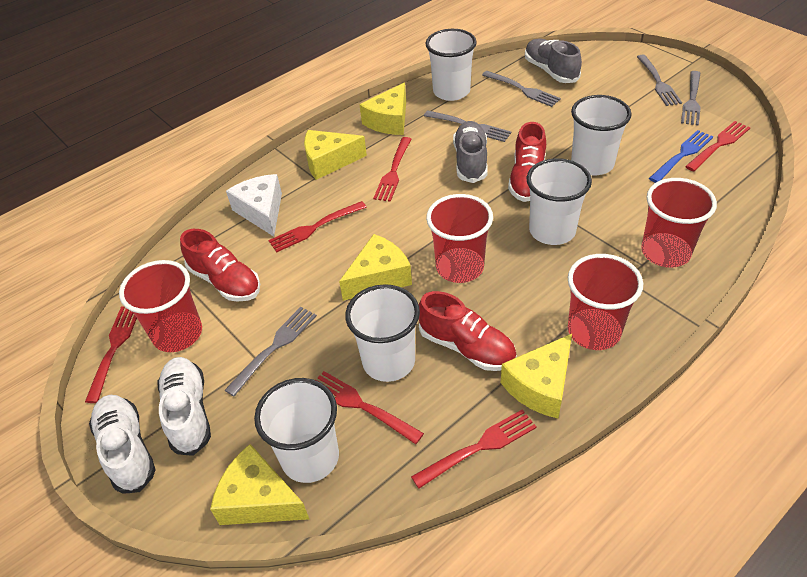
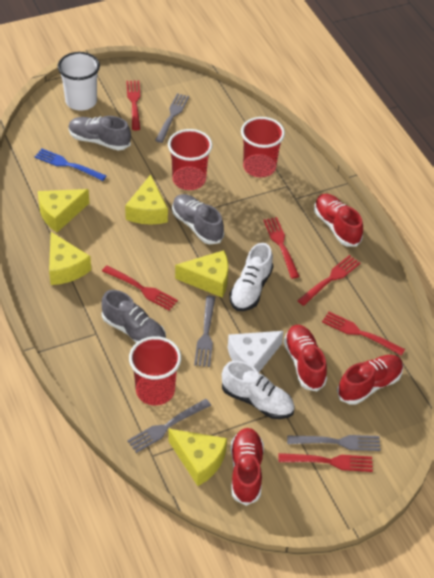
grey fork: 5 -> 4
grey shoe: 2 -> 3
red cup: 4 -> 3
red shoe: 3 -> 4
white cup: 5 -> 1

